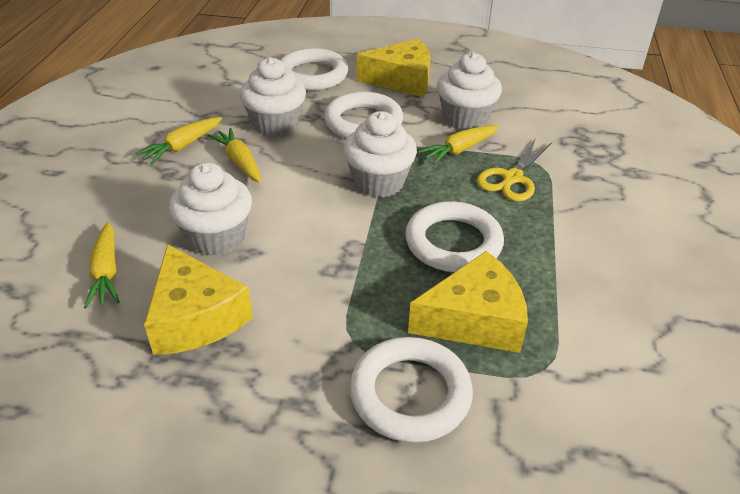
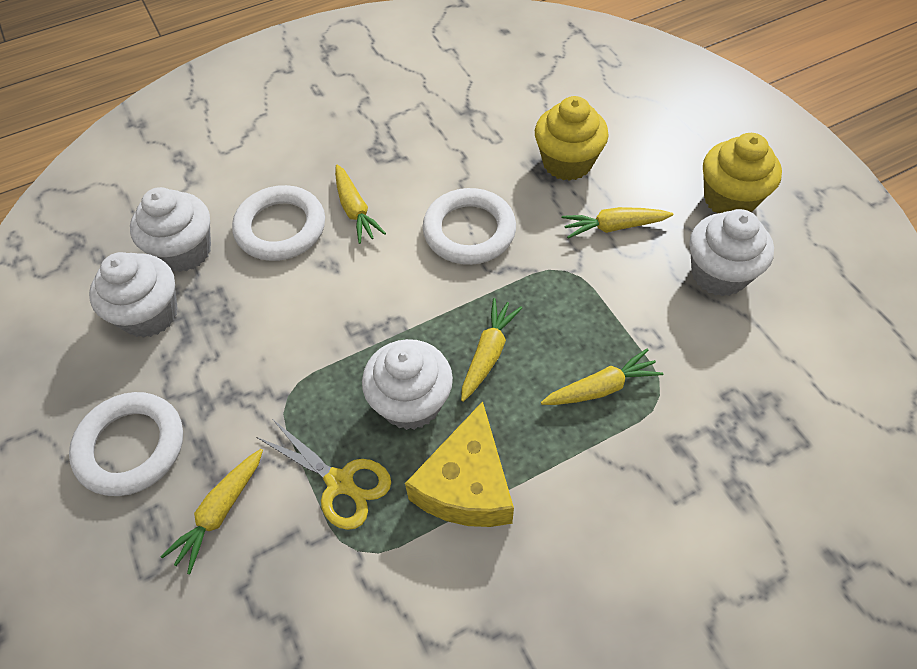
white ring: 4 -> 3
yellow carrot: 4 -> 5
yellow cheese: 3 -> 1
yellow cupcake: 0 -> 2

